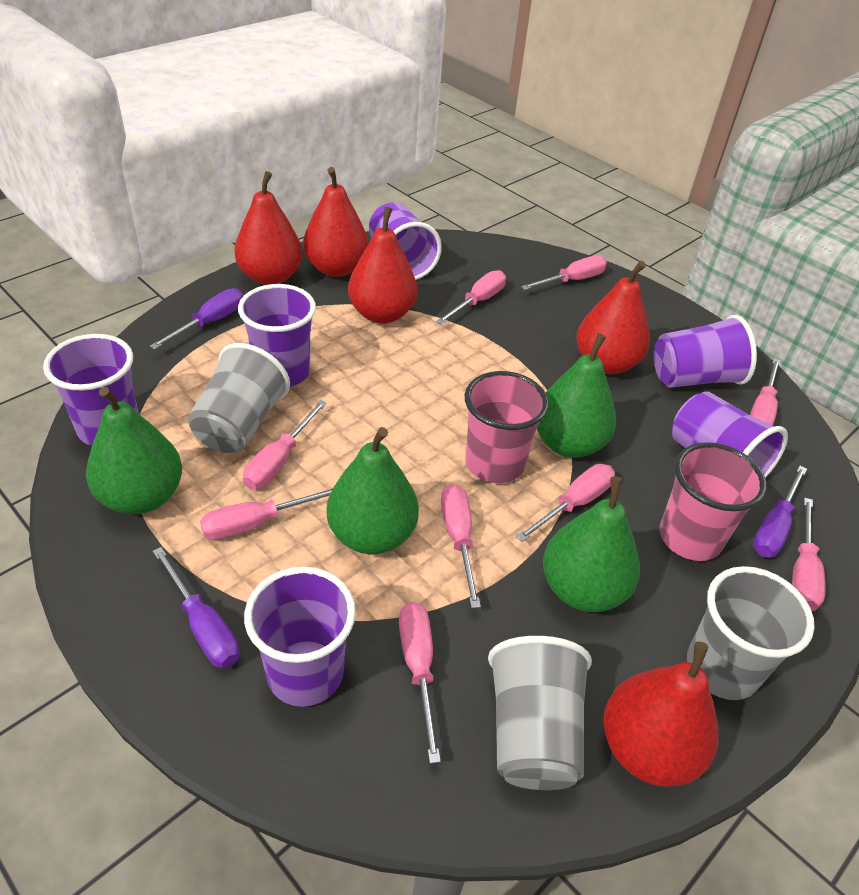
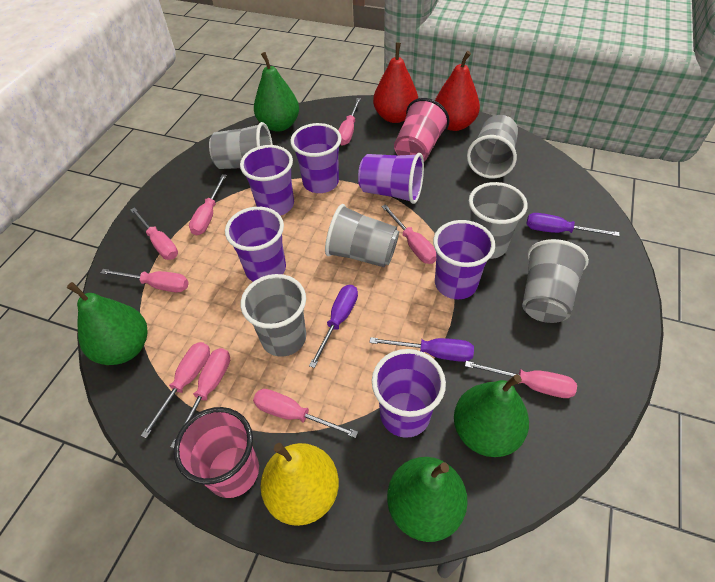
grey cup: 3 -> 6
red pear: 5 -> 2
yellow pear: 0 -> 1

